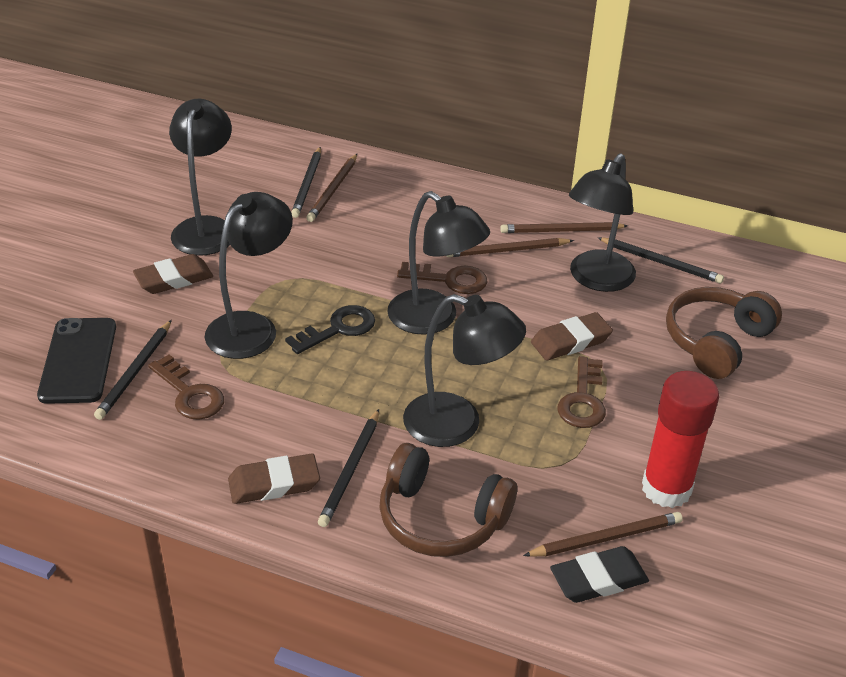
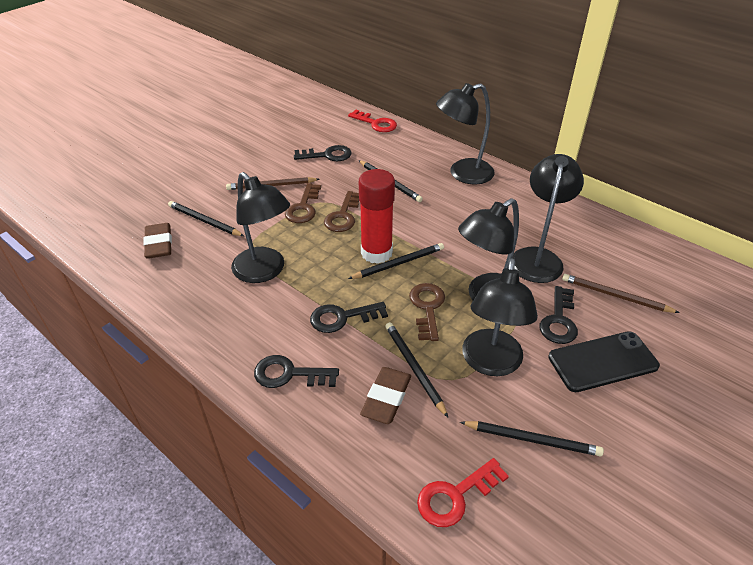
black eraser: 1 -> 0
black key: 1 -> 4
black pencil: 4 -> 5
brown eraser: 3 -> 2
brown headphones: 2 -> 0
brown pencil: 4 -> 2
red key: 0 -> 2

